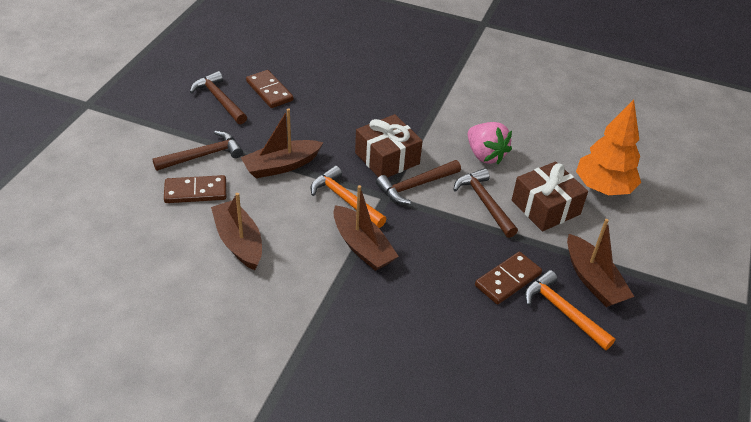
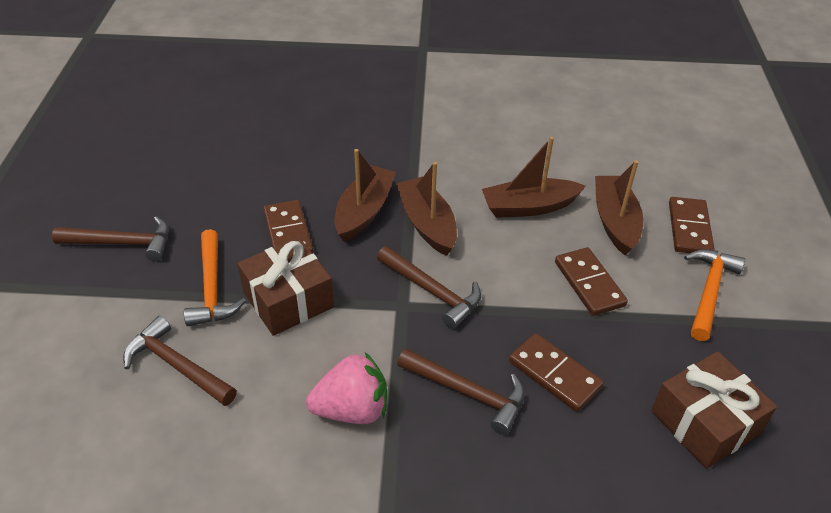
brown domino: 3 -> 4
orange tree: 1 -> 0

